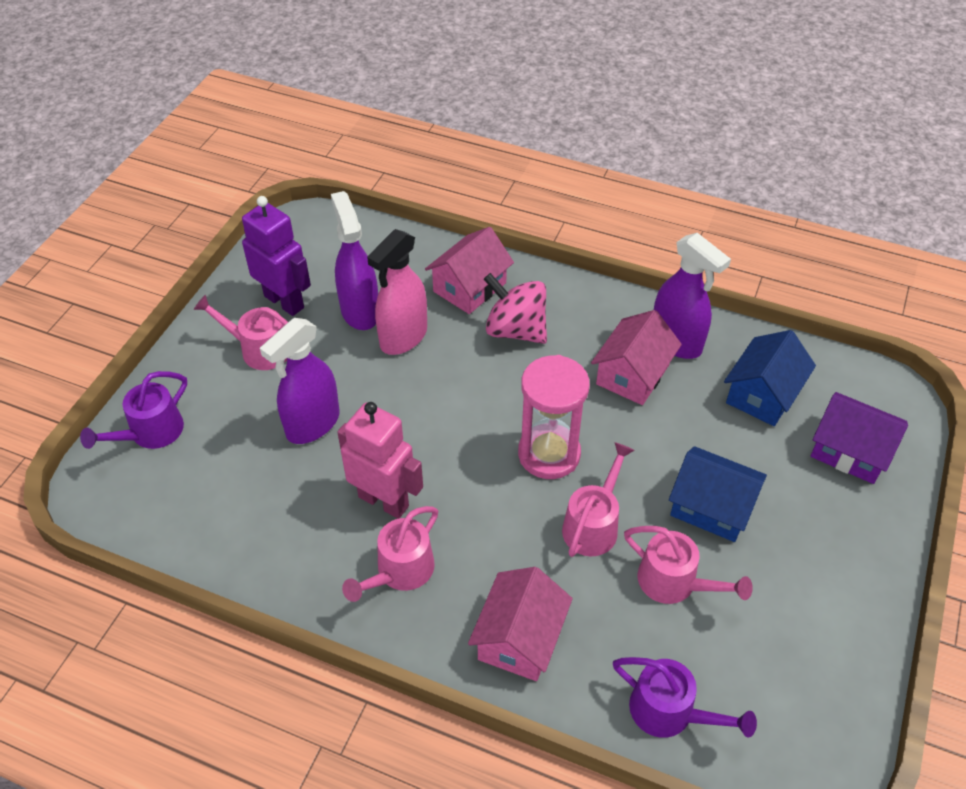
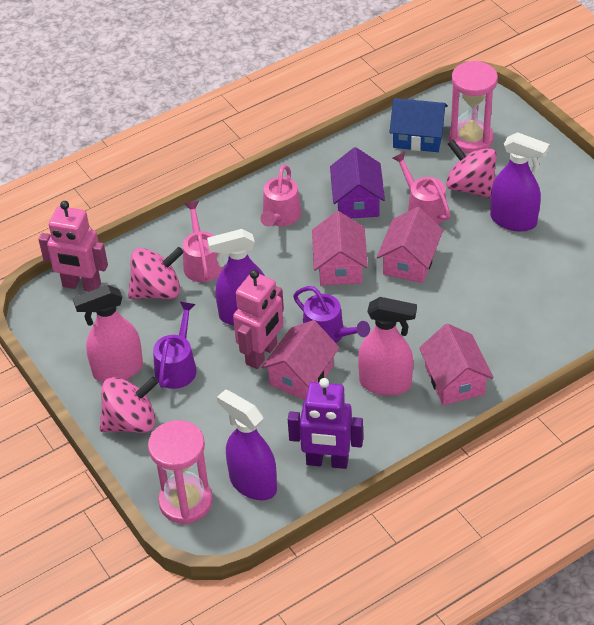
blue house: 2 -> 1
pink hourglass: 1 -> 2
pink house: 3 -> 4
pink robot: 1 -> 2
pink spinning top: 1 -> 3
pink spray bottle: 1 -> 2
pink watering can: 4 -> 3

